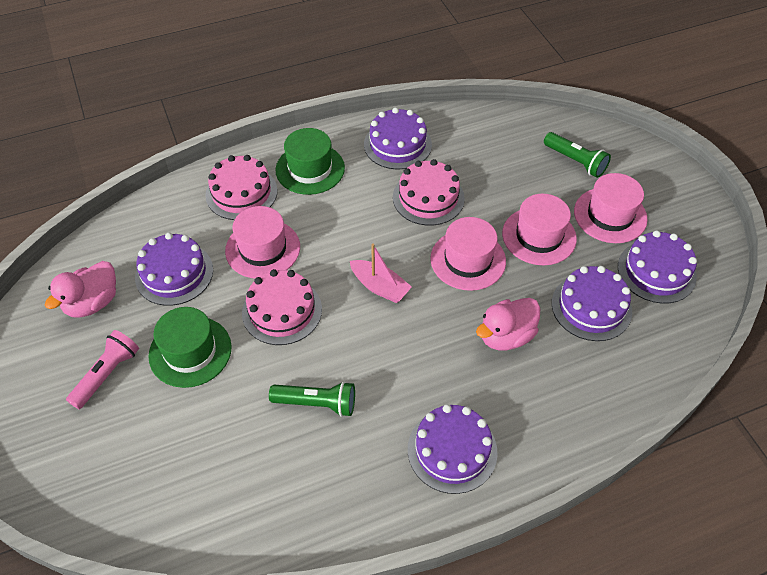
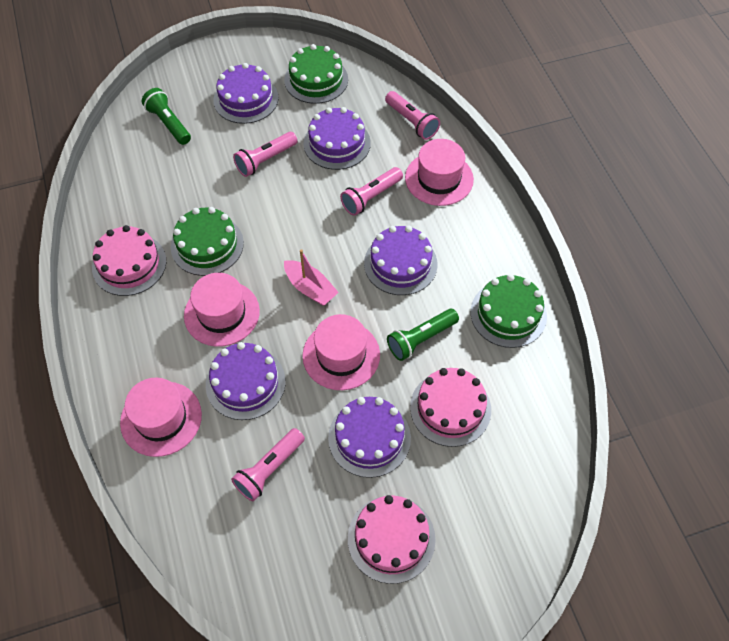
green cake: 0 -> 3
green hat: 2 -> 0
pink duck: 2 -> 0
pink flashlight: 1 -> 4

